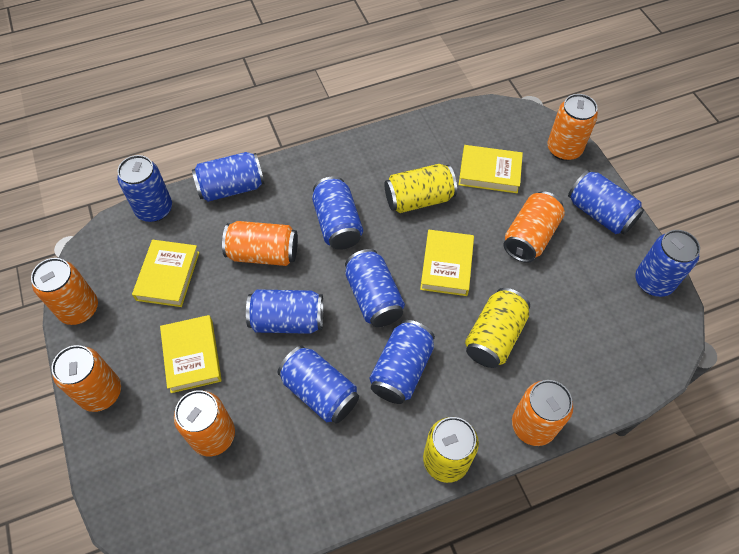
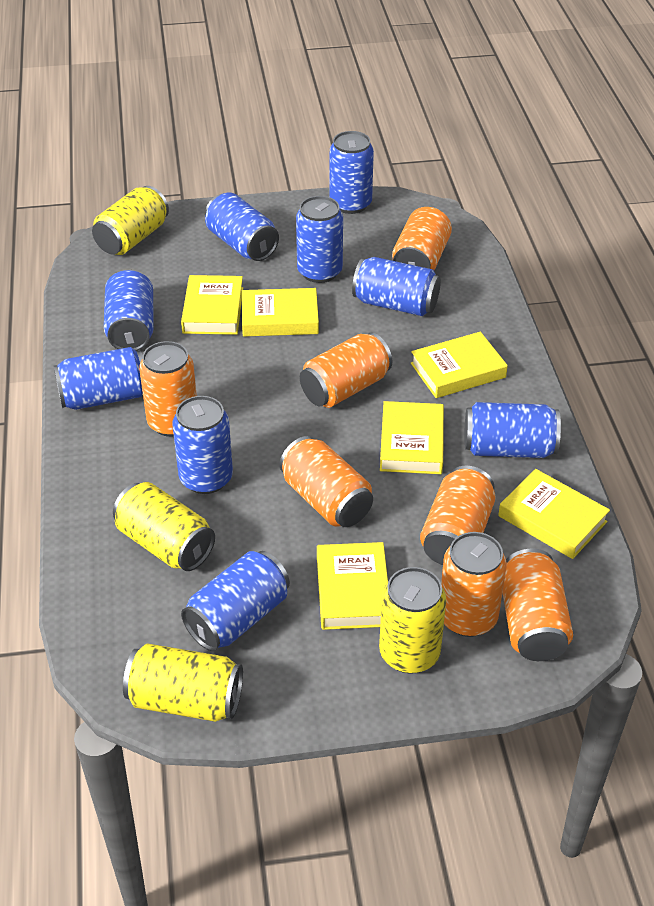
yellow book: 4 -> 6
yellow can: 3 -> 4

